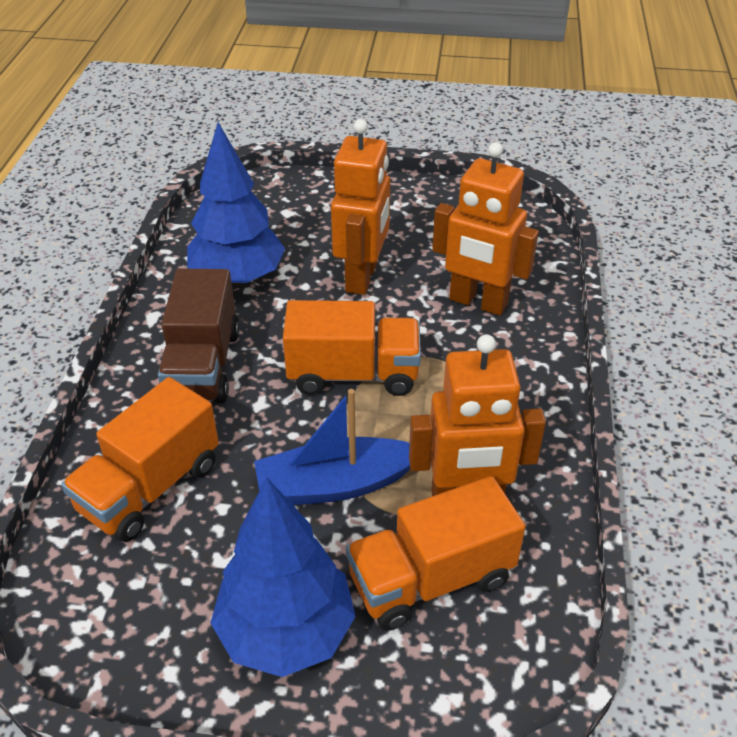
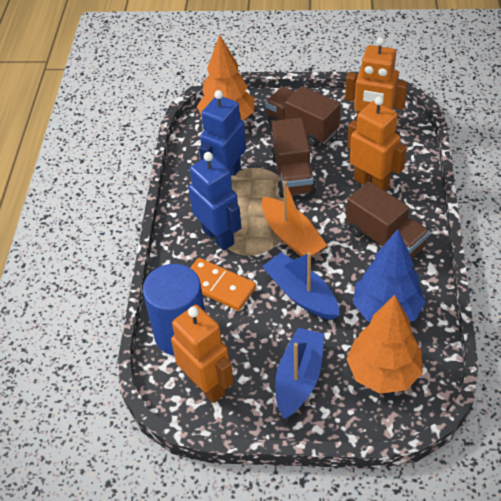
blue boat: 1 -> 2
blue cylinder: 0 -> 1
blue robot: 0 -> 2
blue tree: 2 -> 1
brown truck: 1 -> 3
orange boat: 0 -> 1
orange domino: 0 -> 1
orange tree: 0 -> 2
orange truck: 3 -> 0

